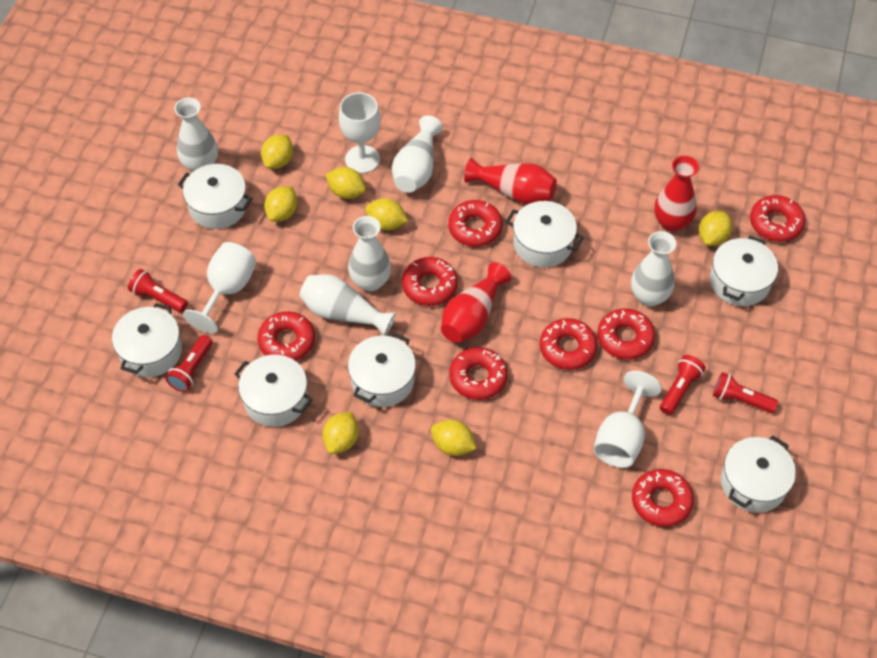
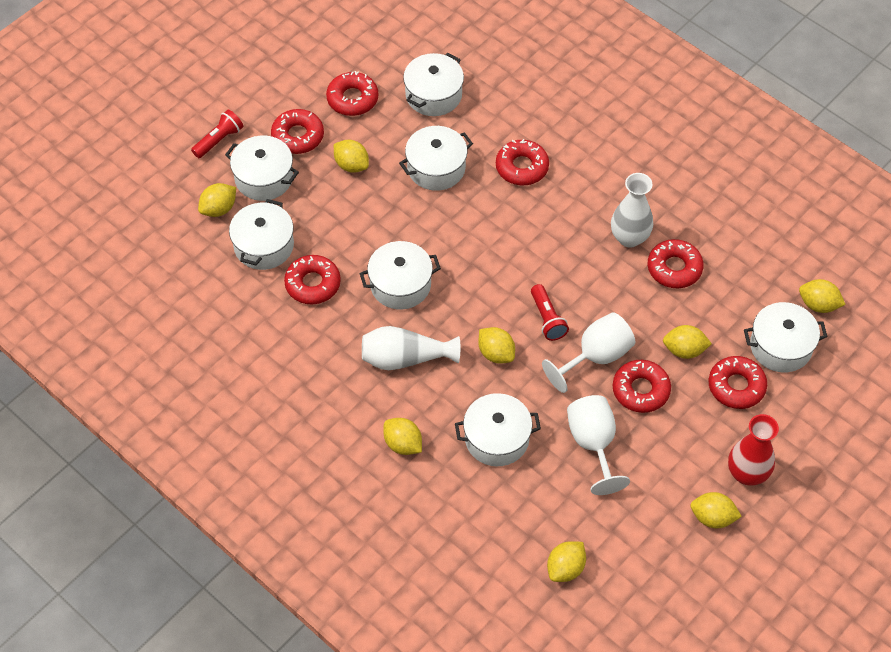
red donut: 8 -> 7
red flashlight: 4 -> 2
red vase: 3 -> 1
white goblet: 3 -> 2
white vase: 5 -> 2
yellow lemon: 7 -> 8

